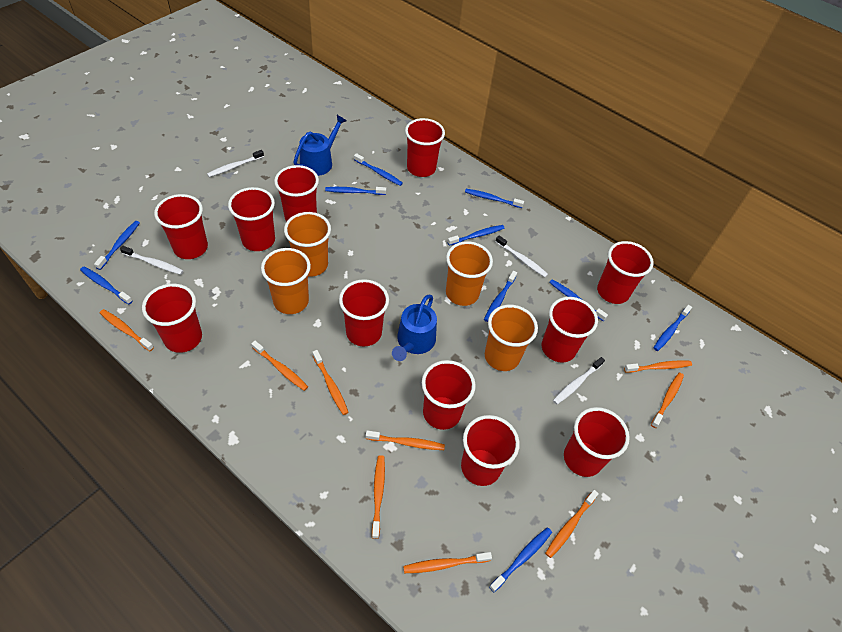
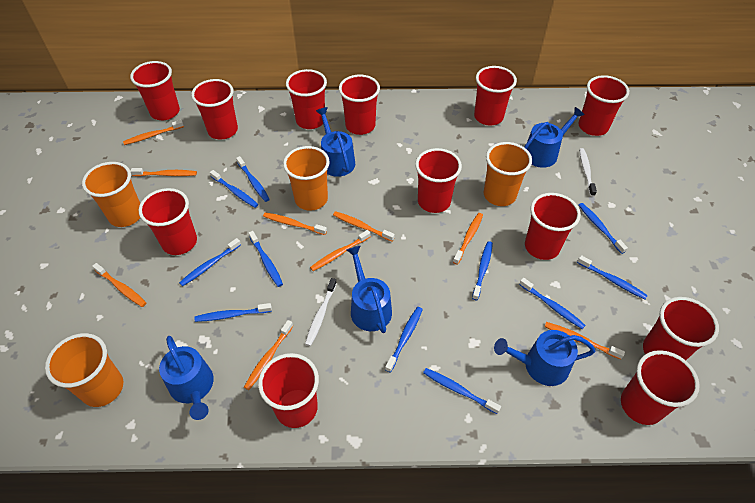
blue toothbrush: 10 -> 11
blue watering can: 2 -> 5
red cup: 11 -> 12
white toothbrush: 4 -> 2

